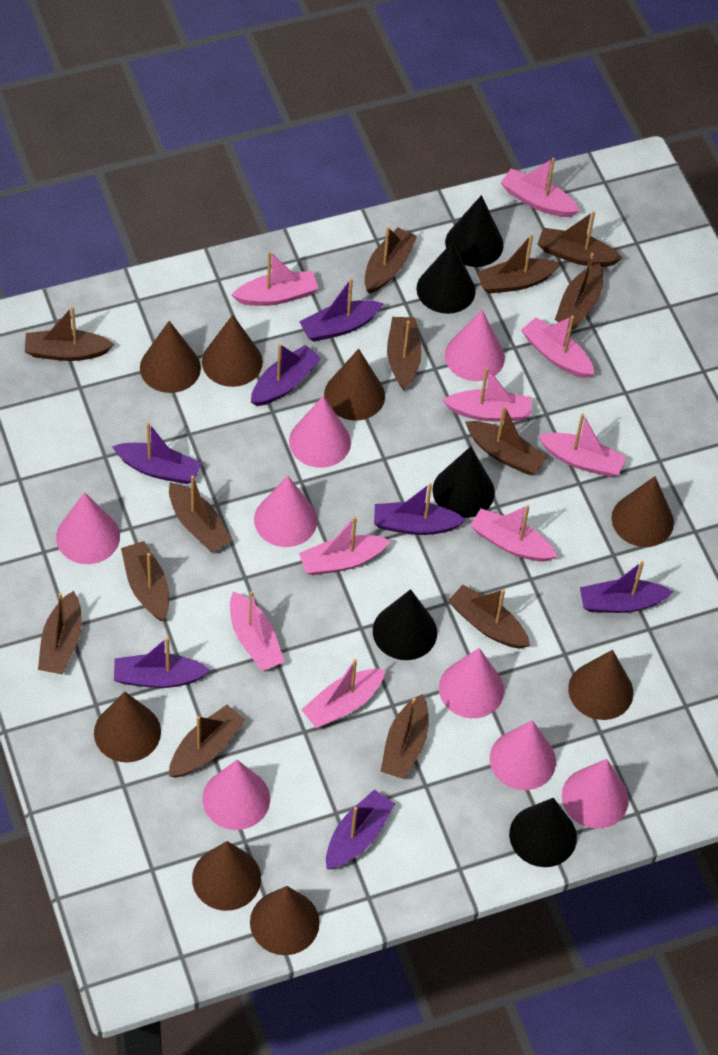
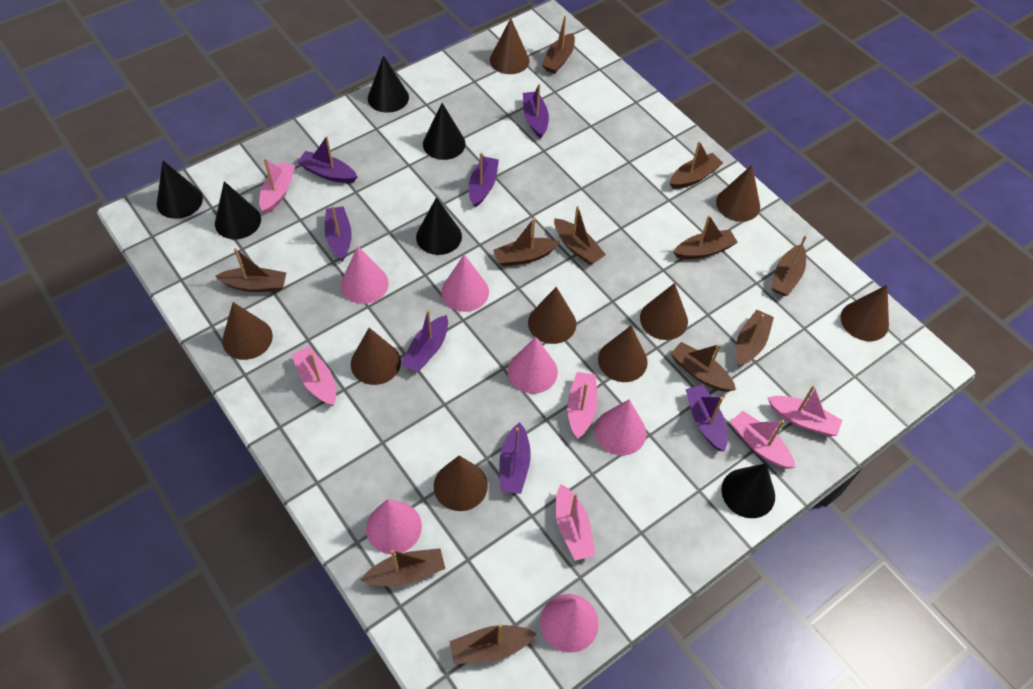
black cone: 5 -> 6
brown boat: 13 -> 11
brown cone: 8 -> 9
pink boat: 9 -> 6
pink cone: 8 -> 6

